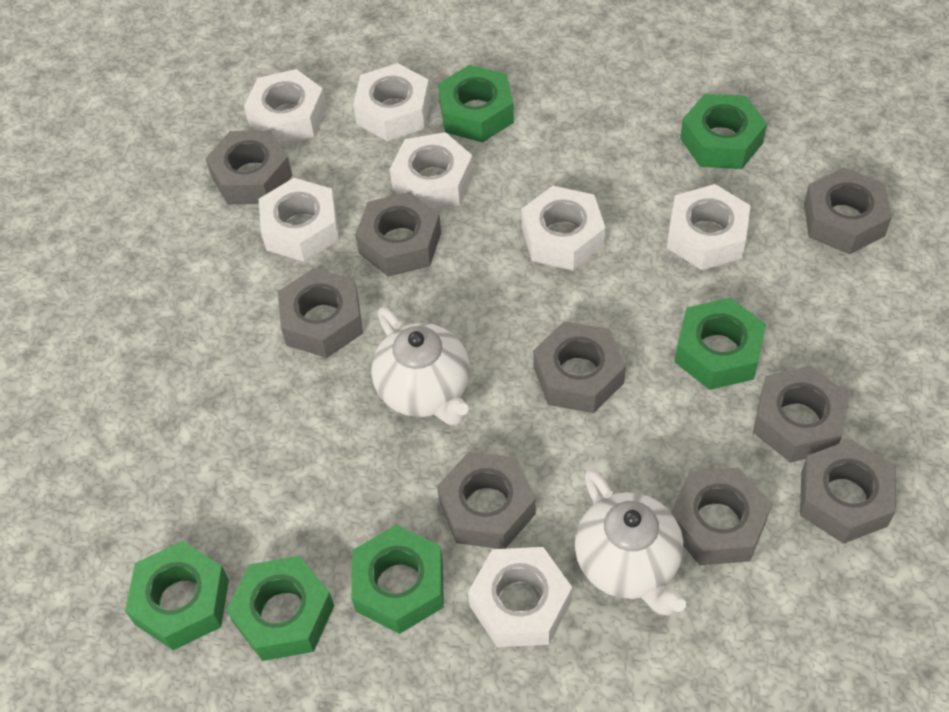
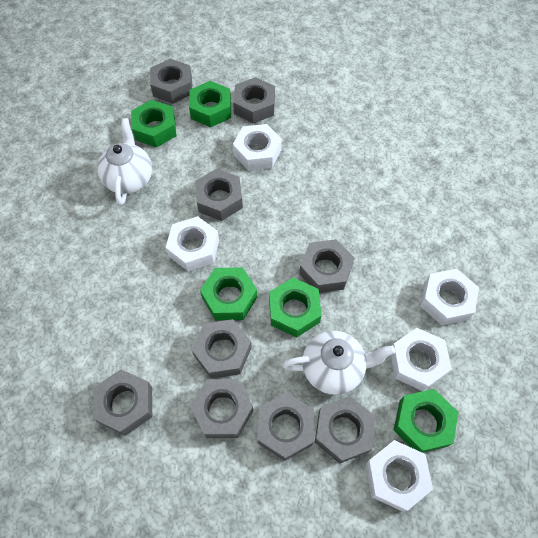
green nut: 6 -> 5
white nut: 7 -> 5

